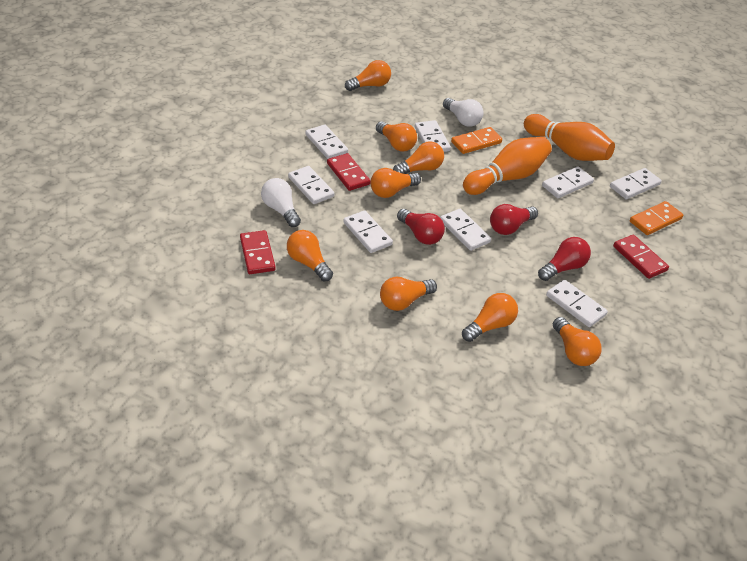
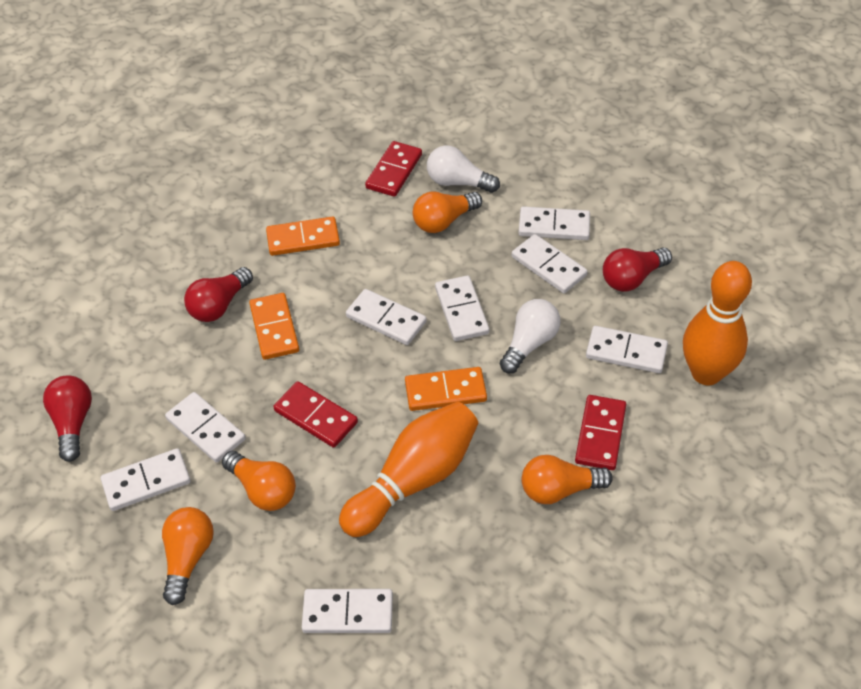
orange domino: 2 -> 3
orange light bulb: 8 -> 4

